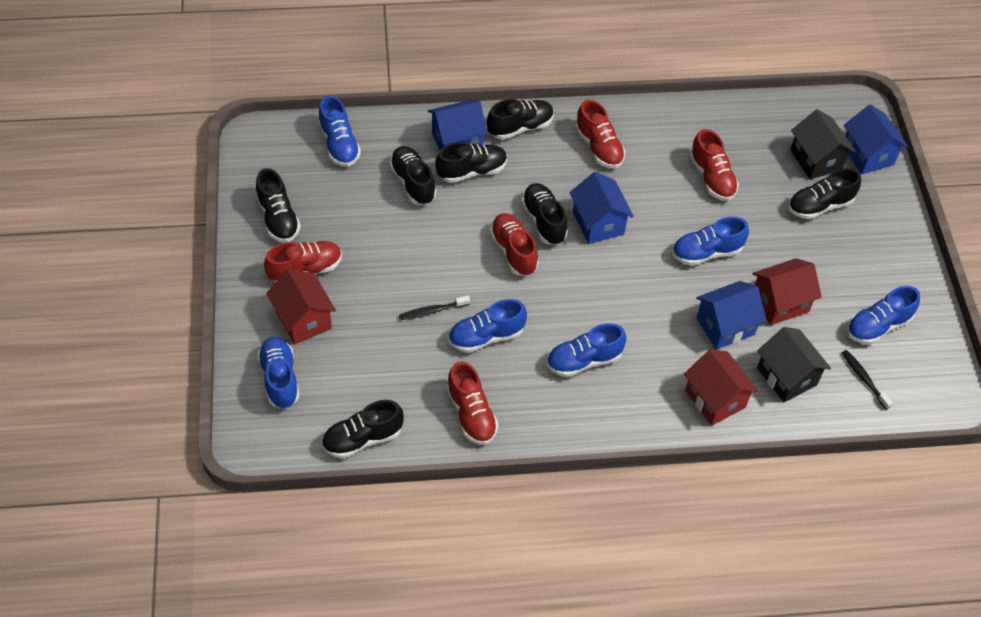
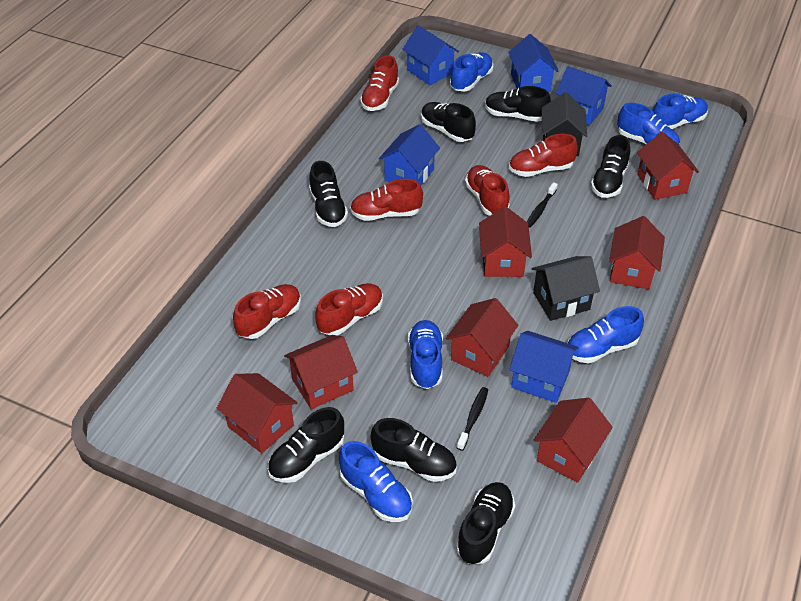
blue house: 4 -> 5
red house: 3 -> 7
red shoe: 5 -> 6

